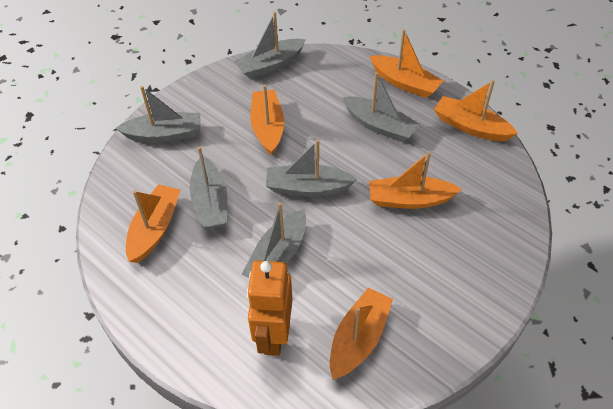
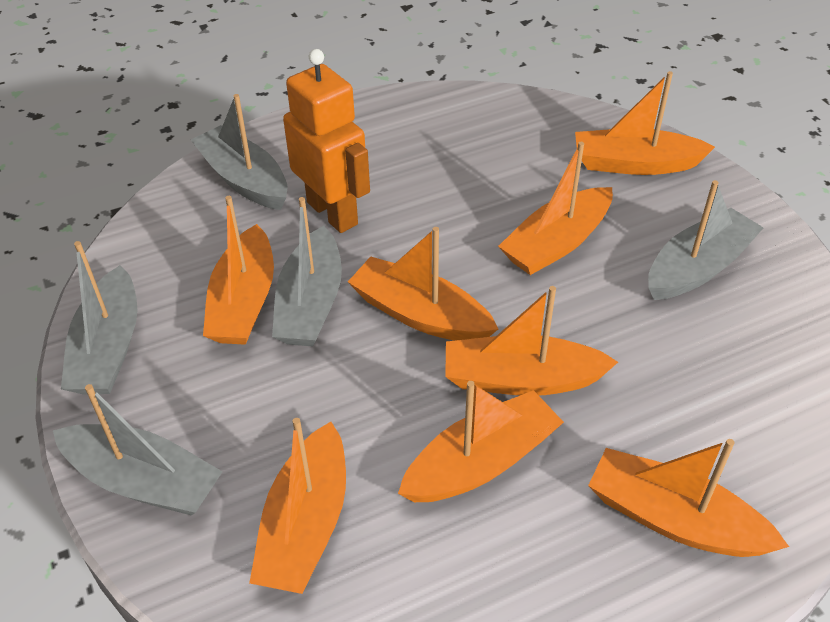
grey boat: 6 -> 5
orange boat: 6 -> 8

